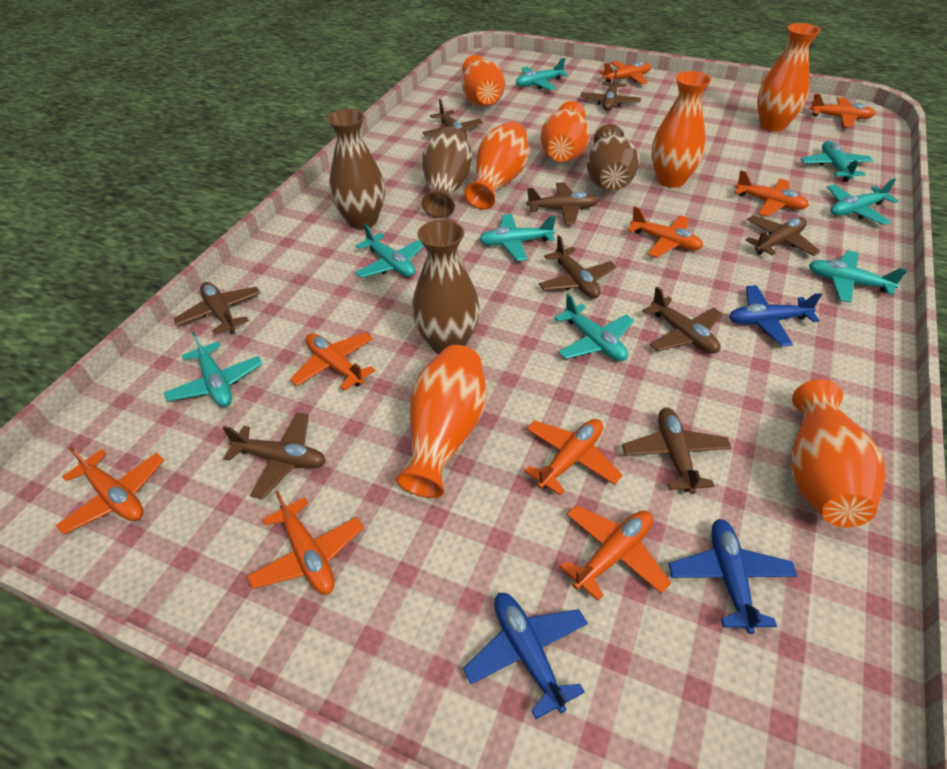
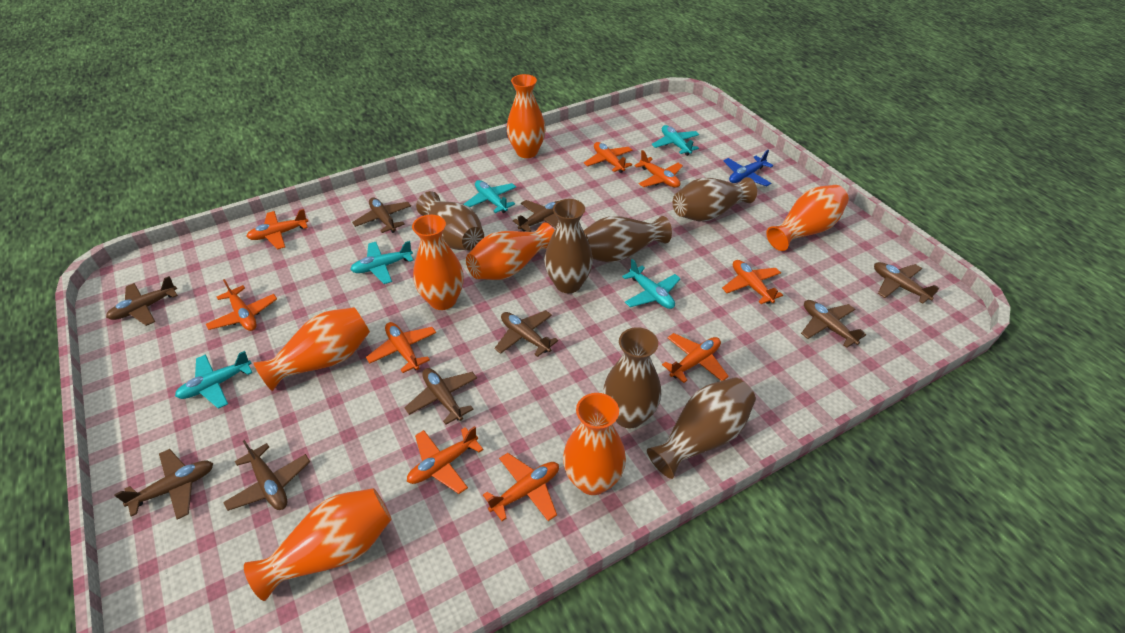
blue plane: 3 -> 1
brown vase: 4 -> 6
turquoise plane: 8 -> 5

